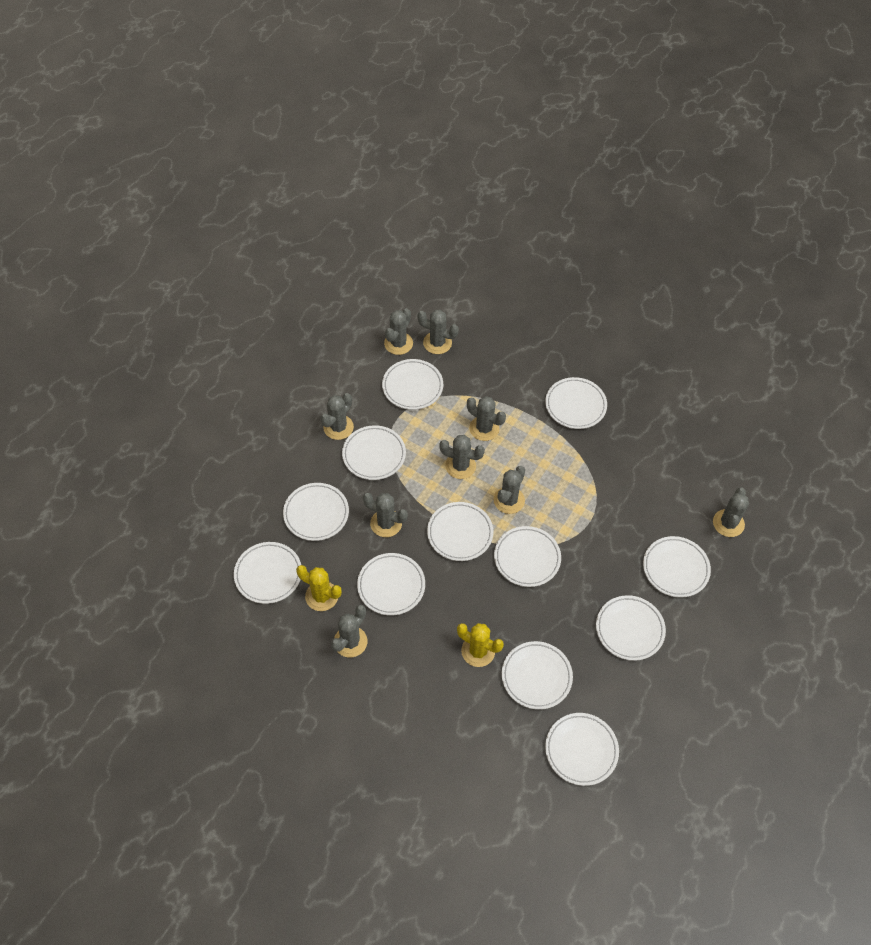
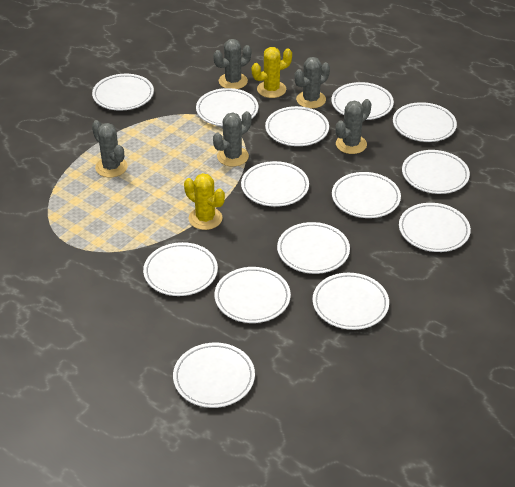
grey cactus: 9 -> 5
white plate: 12 -> 14

